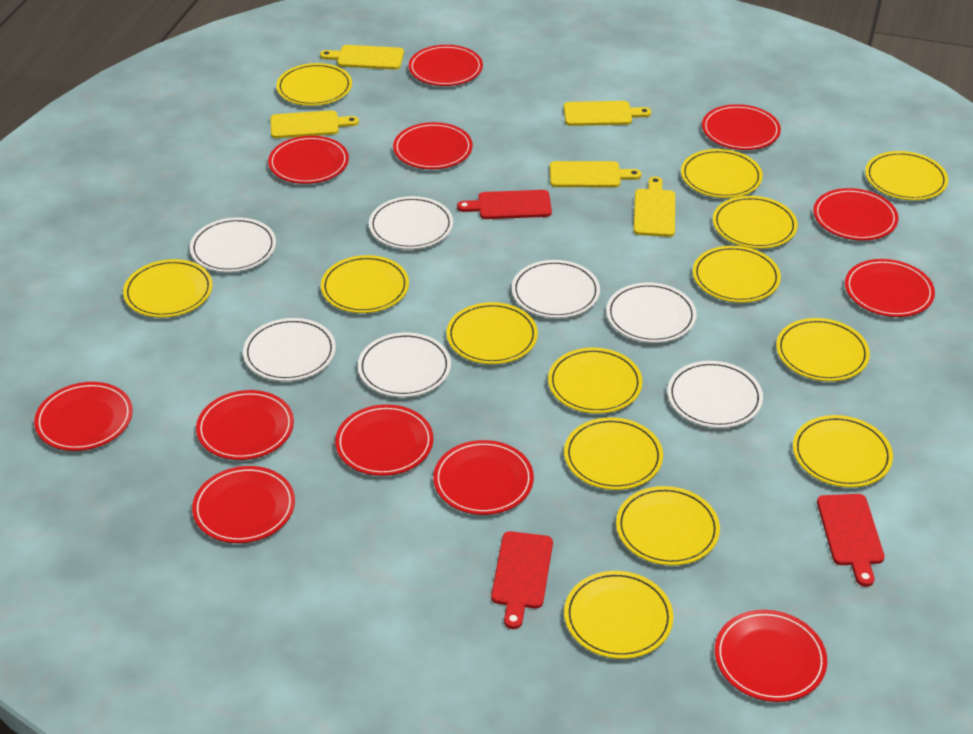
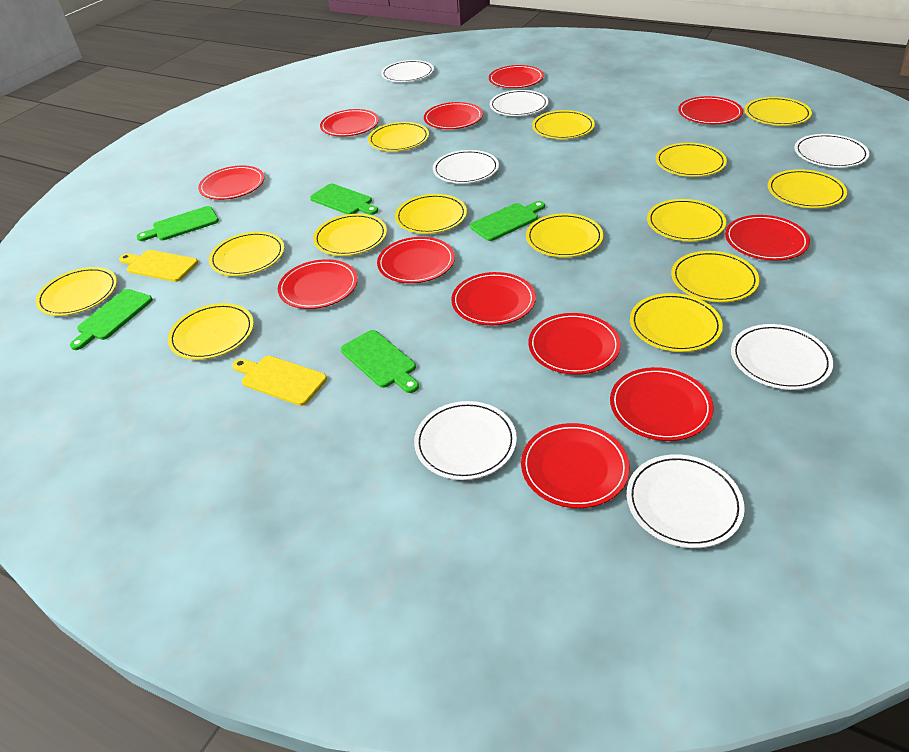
green cutting board: 0 -> 5
red cutting board: 3 -> 0
yellow cutting board: 5 -> 2

